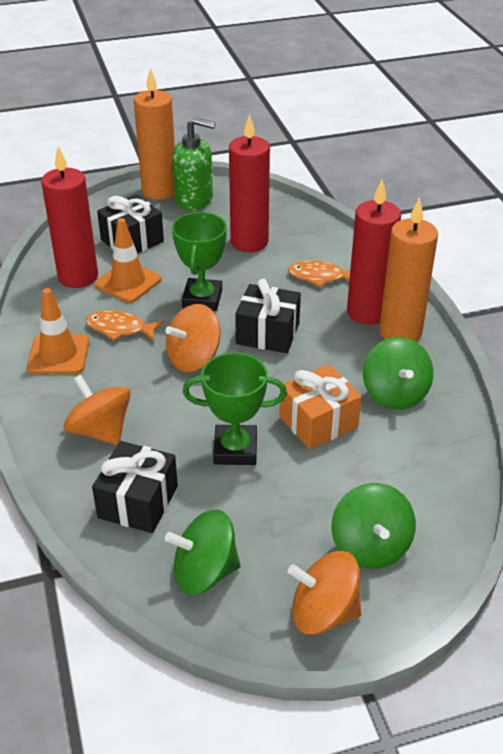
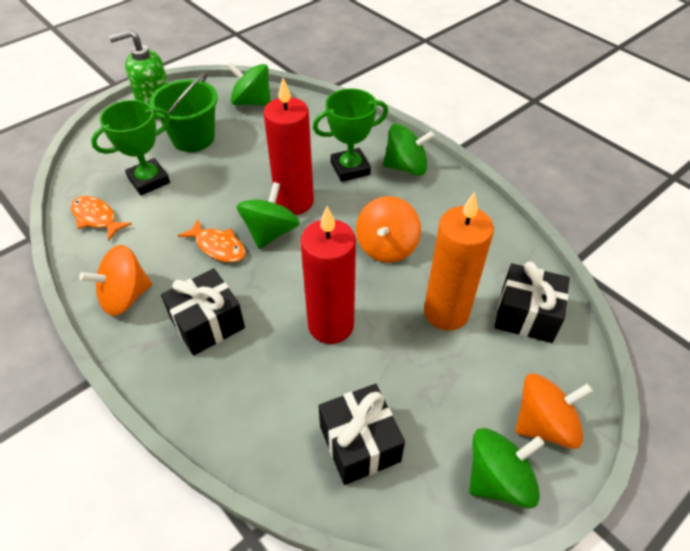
green bucket: 0 -> 1
green spinning top: 3 -> 4
orange candle: 2 -> 1
orange gift: 1 -> 0
orange traffic cone: 2 -> 0
red candle: 3 -> 2

